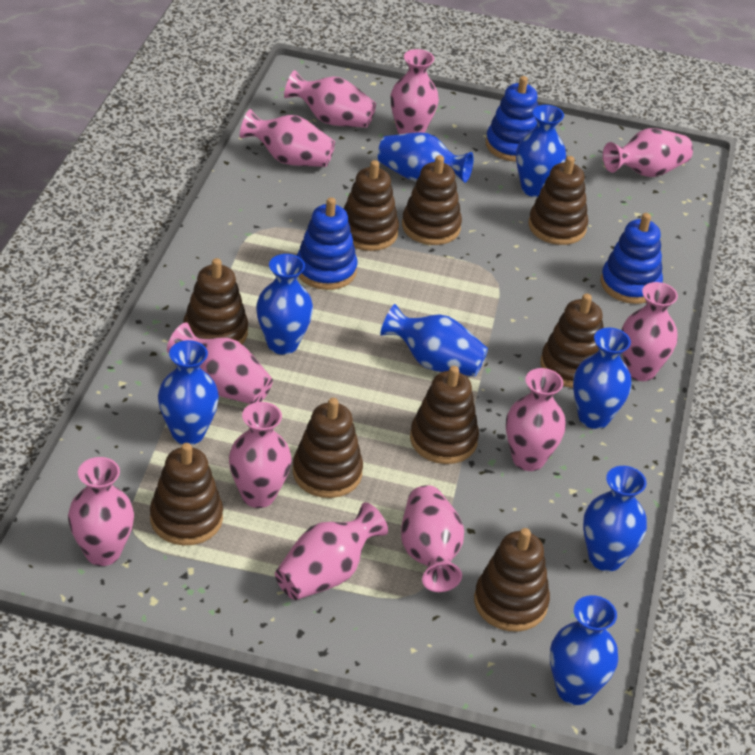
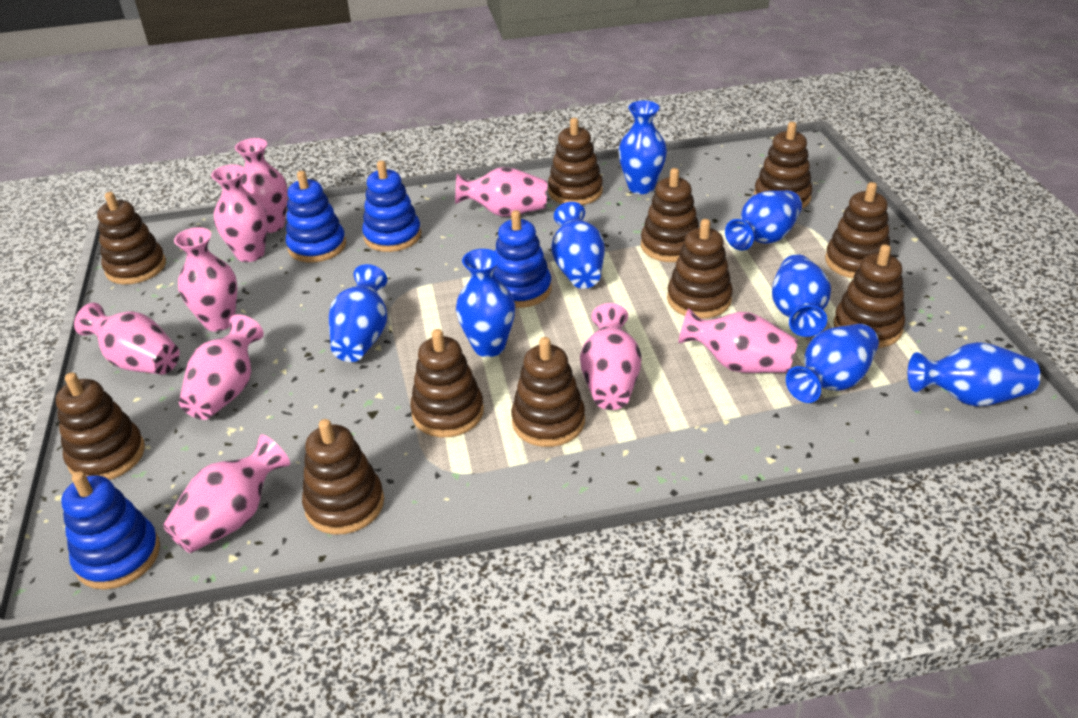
blue stacking toy: 3 -> 4
brown stacking toy: 9 -> 11
pink vase: 11 -> 9

